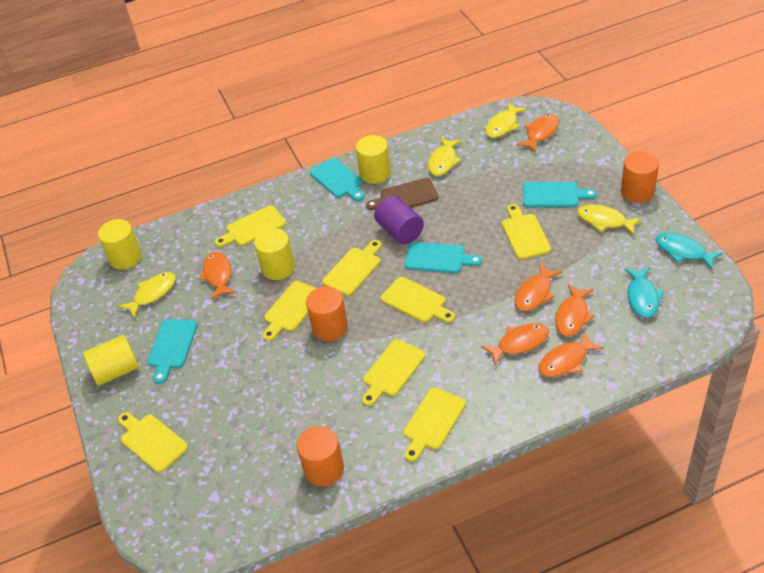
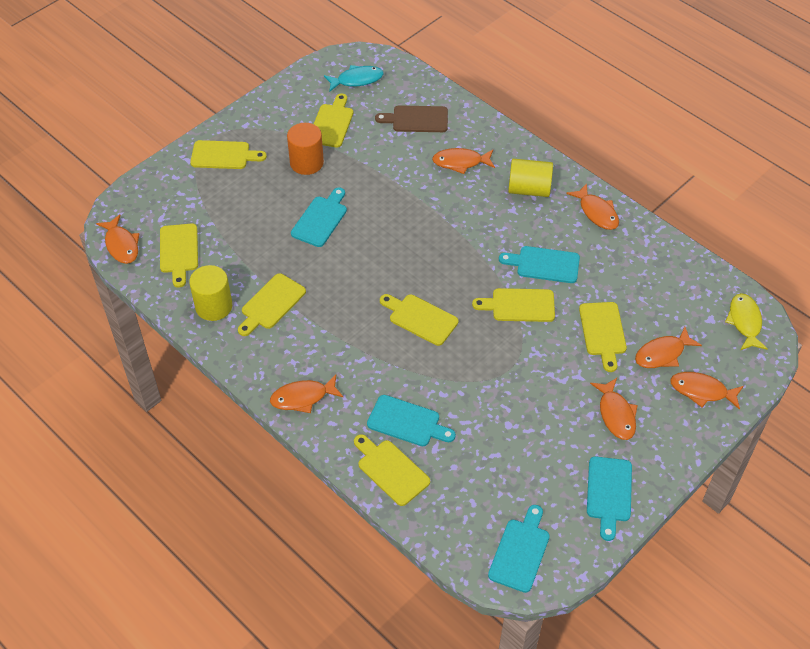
orange cylinder: 3 -> 1
orange fish: 6 -> 7
purple cylinder: 1 -> 0
turquoise cutting board: 4 -> 5
turquoise fish: 2 -> 1
yellow cylinder: 4 -> 2
yellow fish: 4 -> 1

